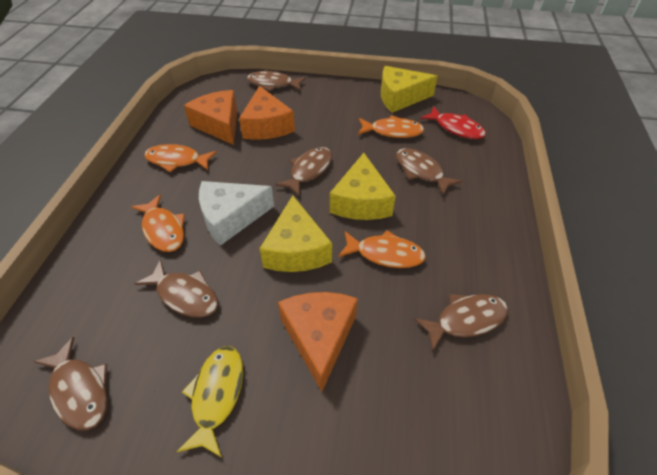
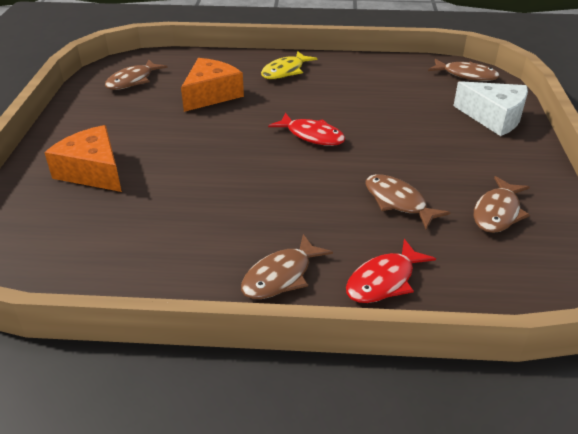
brown fish: 6 -> 5
orange cheese: 3 -> 2
orange fish: 4 -> 0
red fish: 1 -> 2
yellow cheese: 3 -> 0

